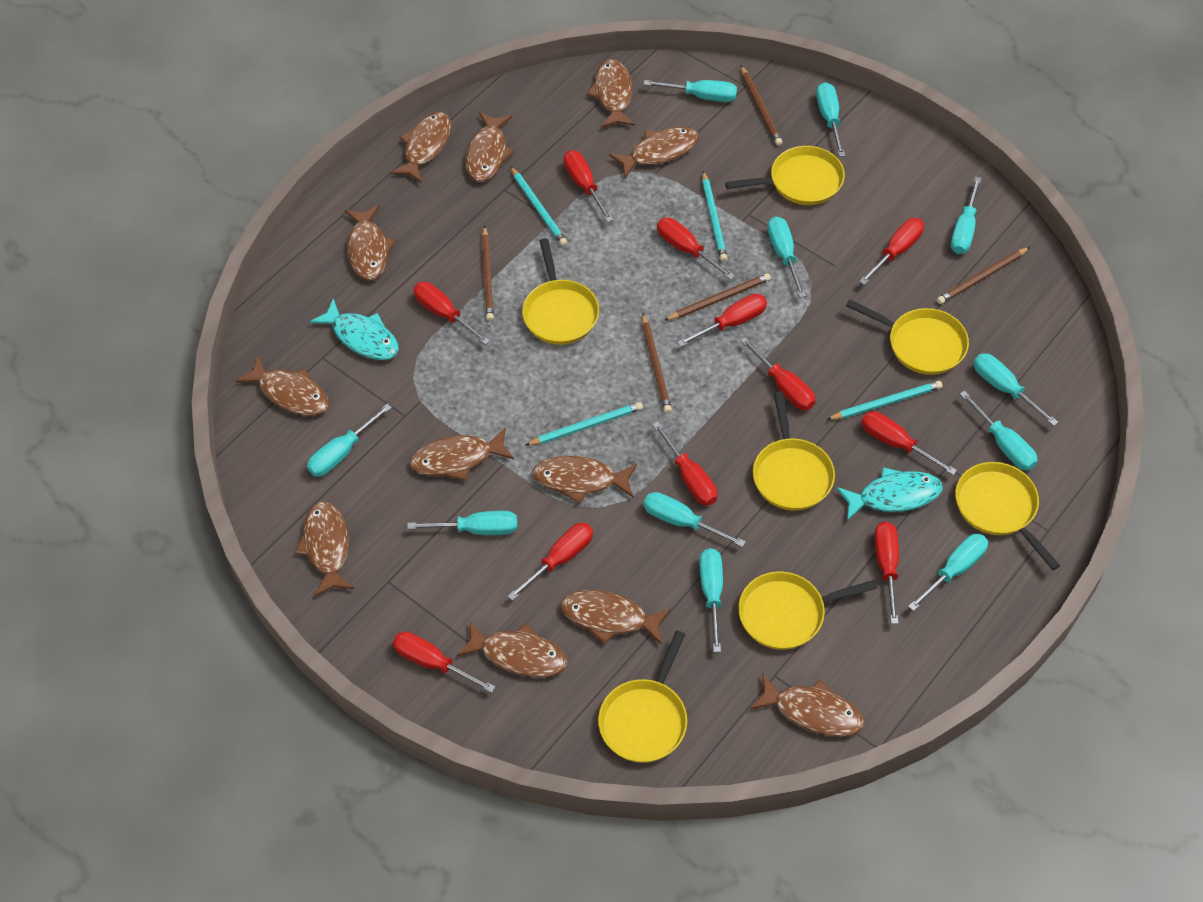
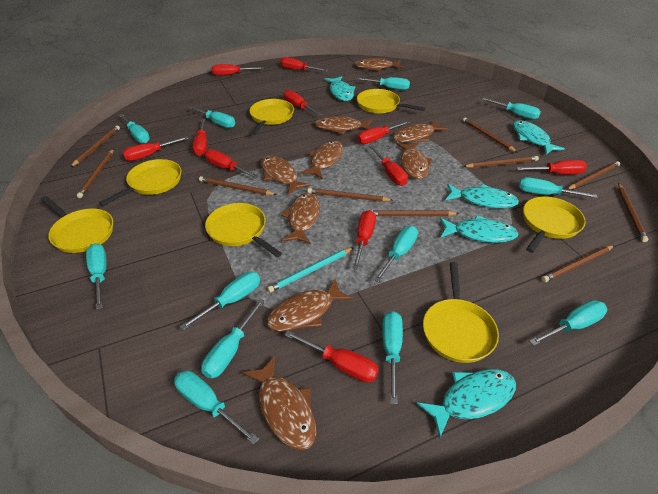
brown fish: 12 -> 9
brown pencil: 5 -> 10
turquoise fish: 2 -> 5
turquoise pencil: 4 -> 1
turquoise screwdriver: 11 -> 12

